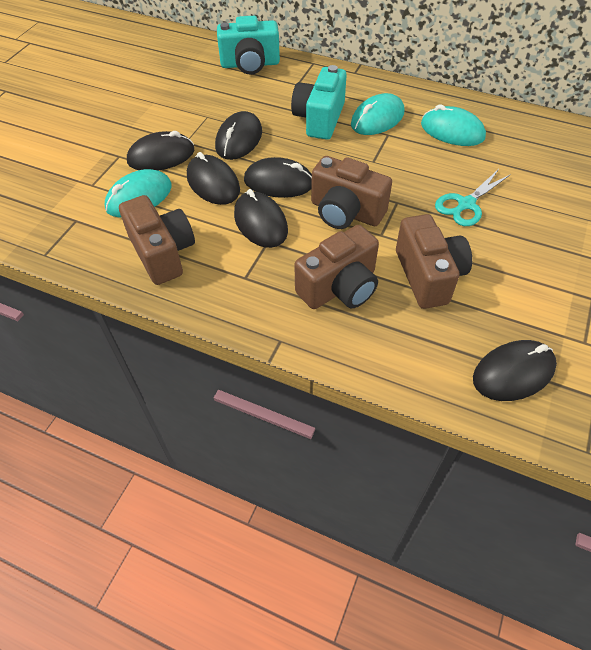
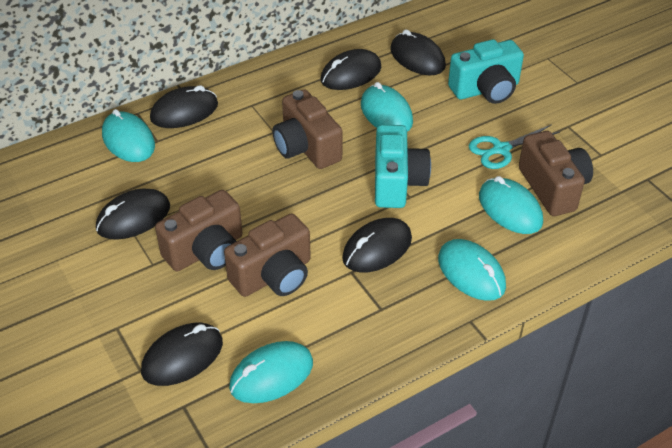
turquoise mouse: 3 -> 5

